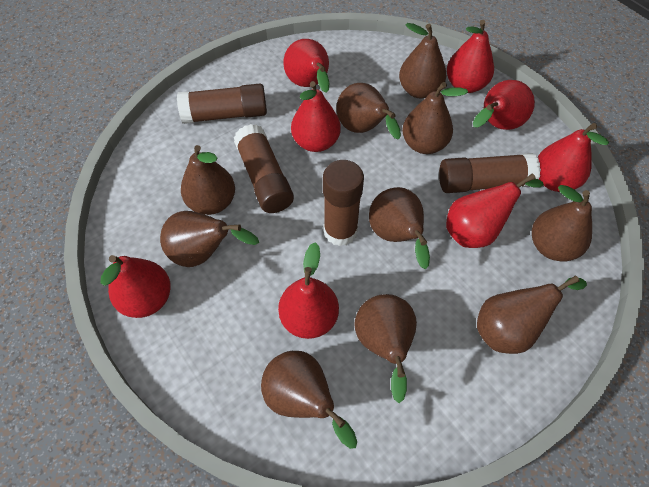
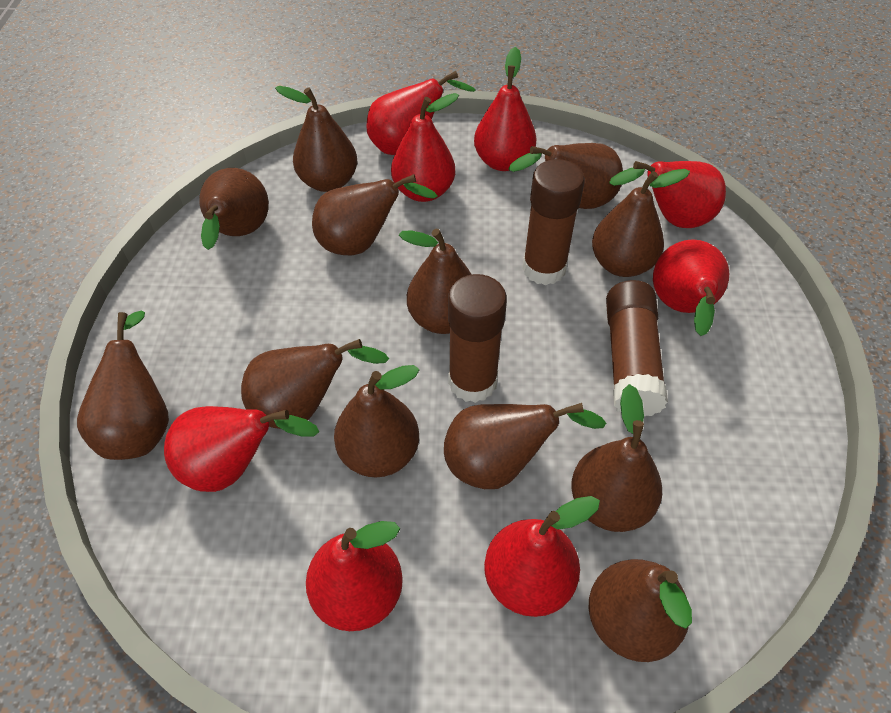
brown glue stick: 4 -> 3
brown pear: 10 -> 12

